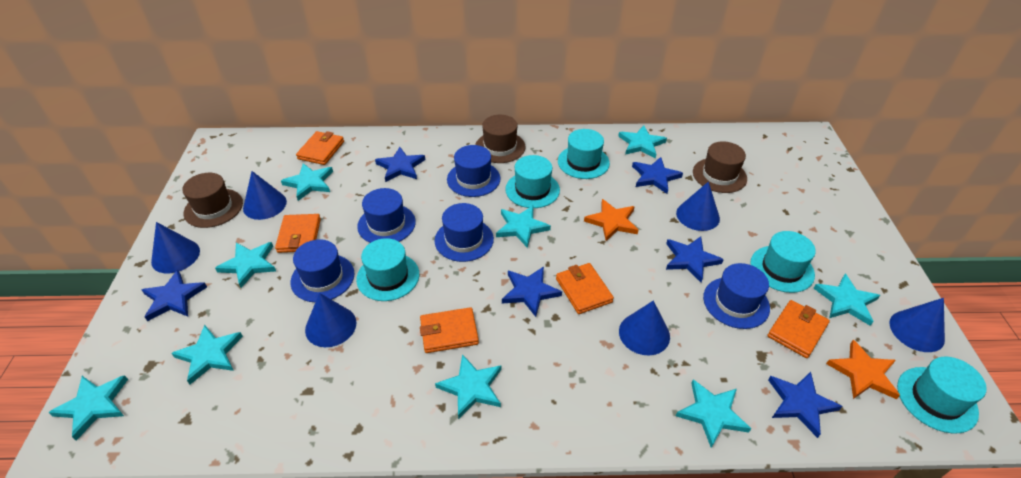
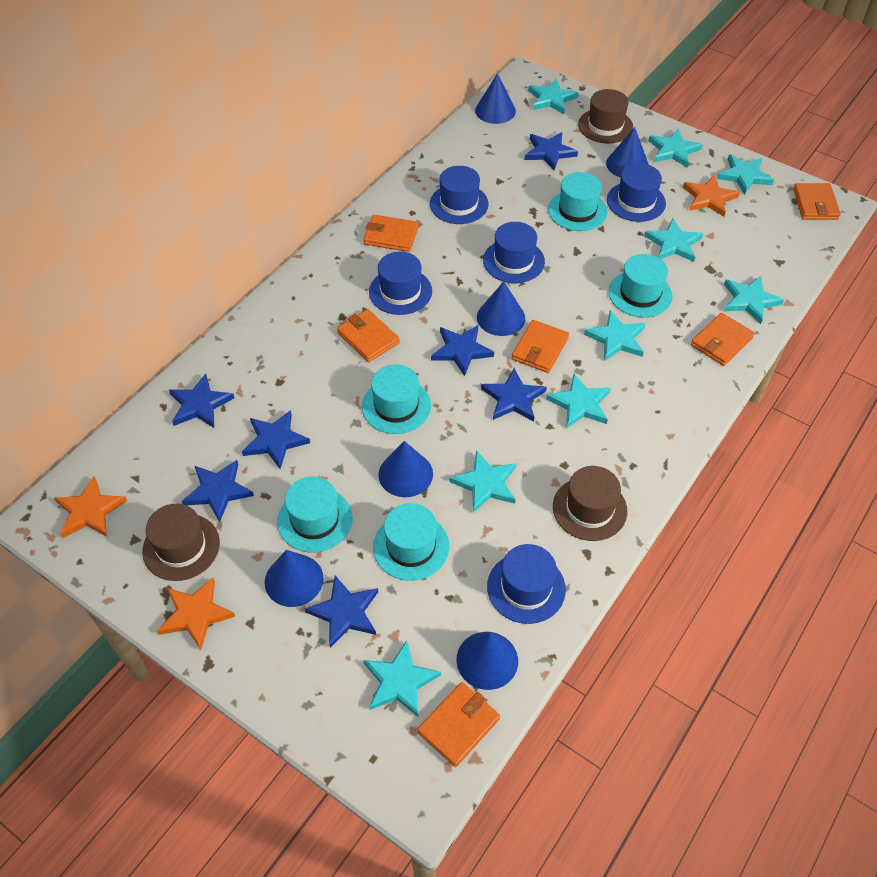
blue star: 6 -> 7
orange star: 2 -> 3
orange wallet: 5 -> 6

